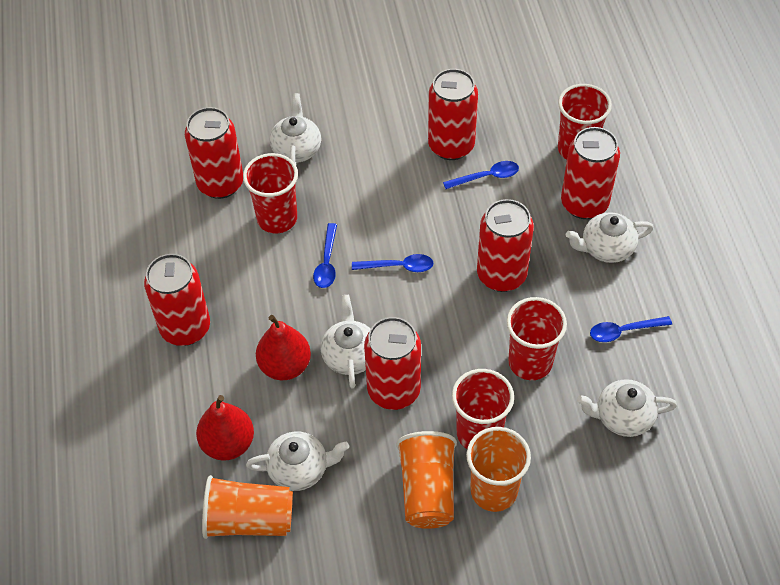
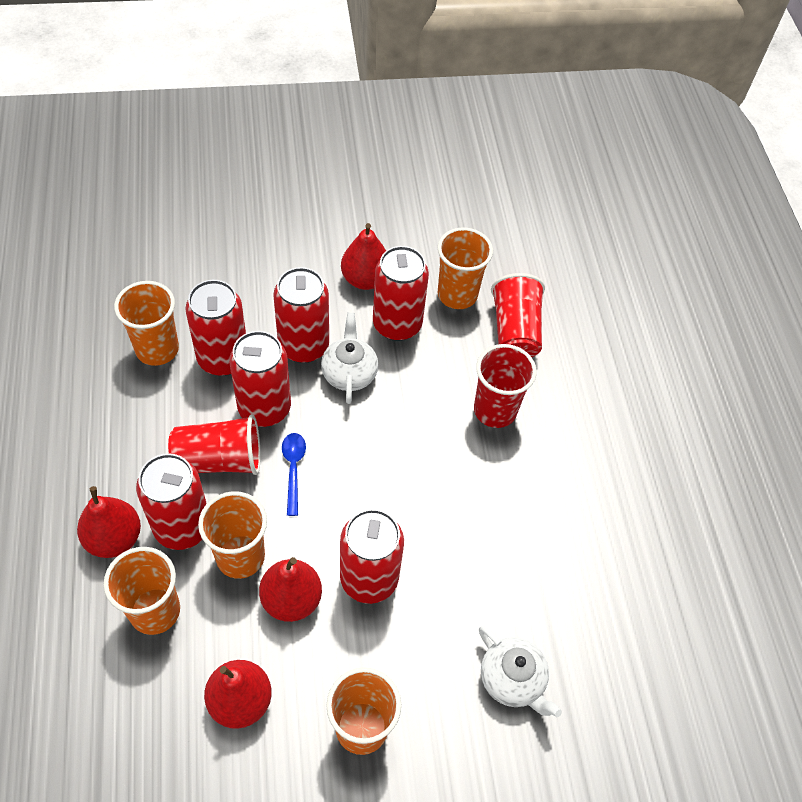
blue spoon: 4 -> 1
orange cup: 3 -> 5
red cup: 4 -> 3
red pear: 2 -> 4
white teapot: 5 -> 2

